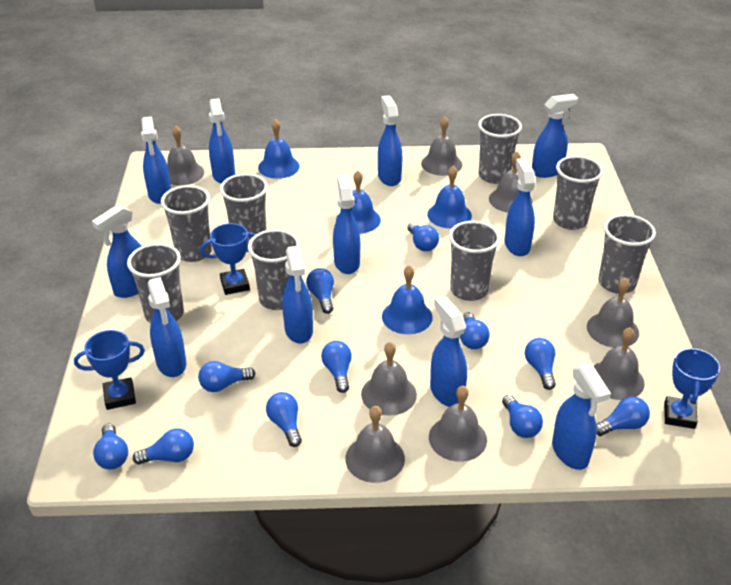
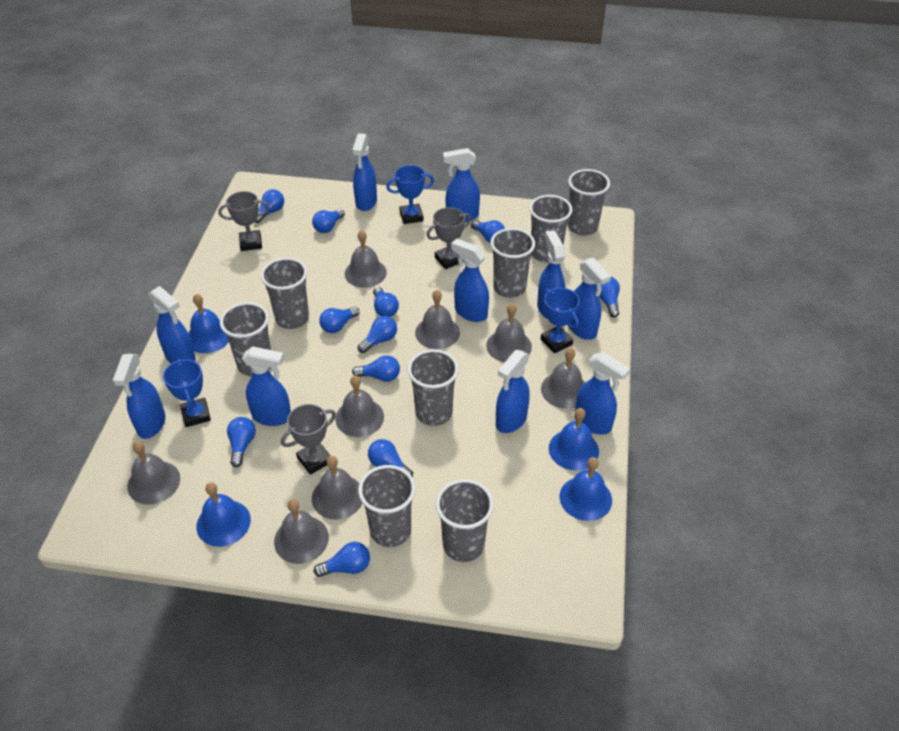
blue spray bottle: 11 -> 10
grey trophy: 0 -> 3

